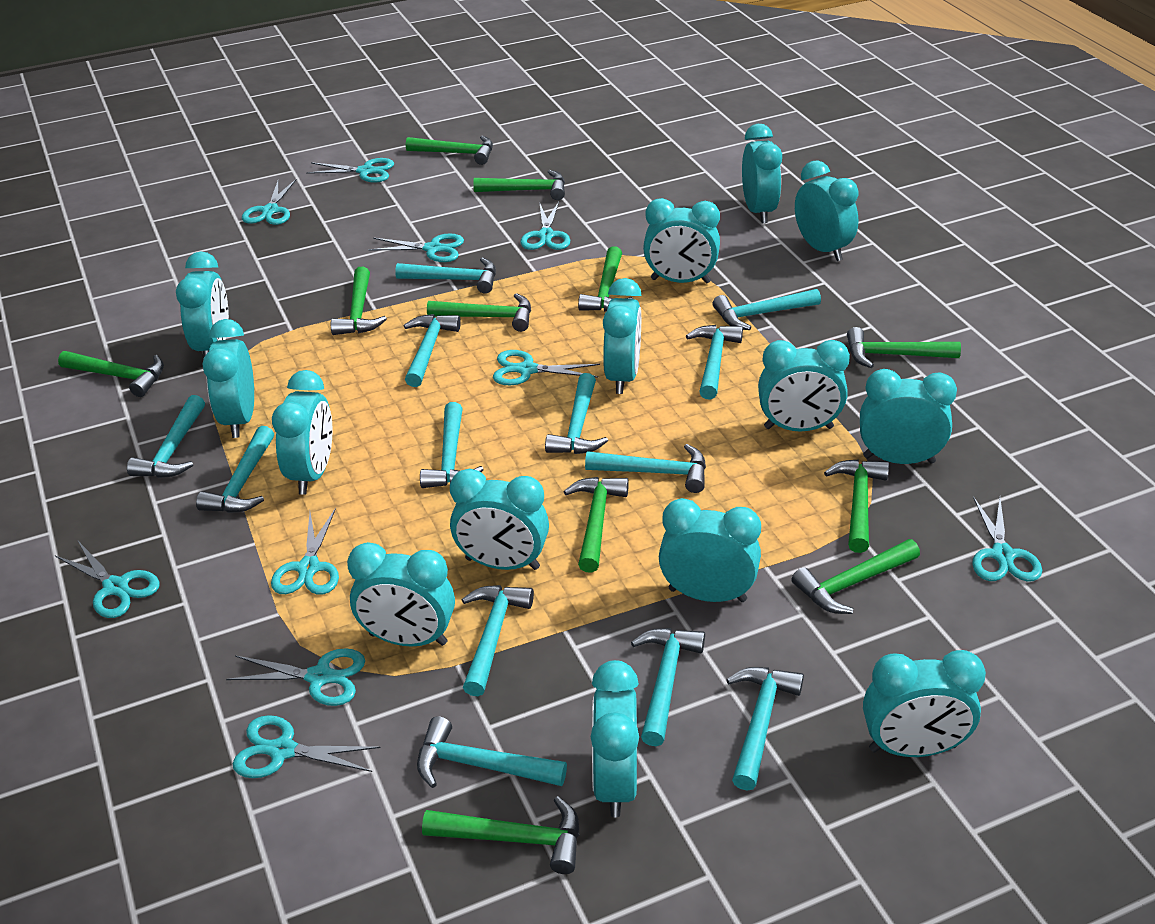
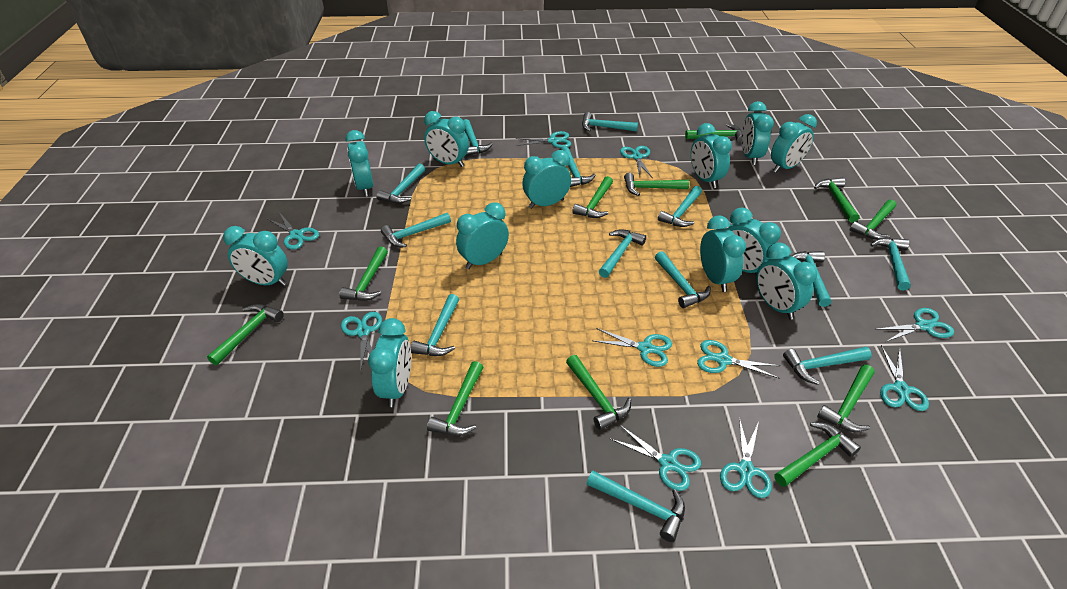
turquoise clock: 14 -> 12

